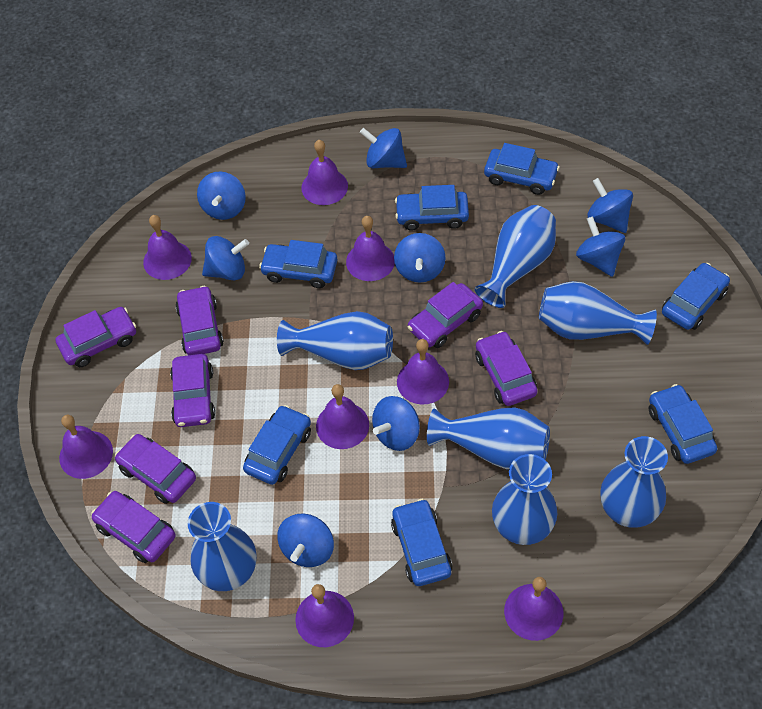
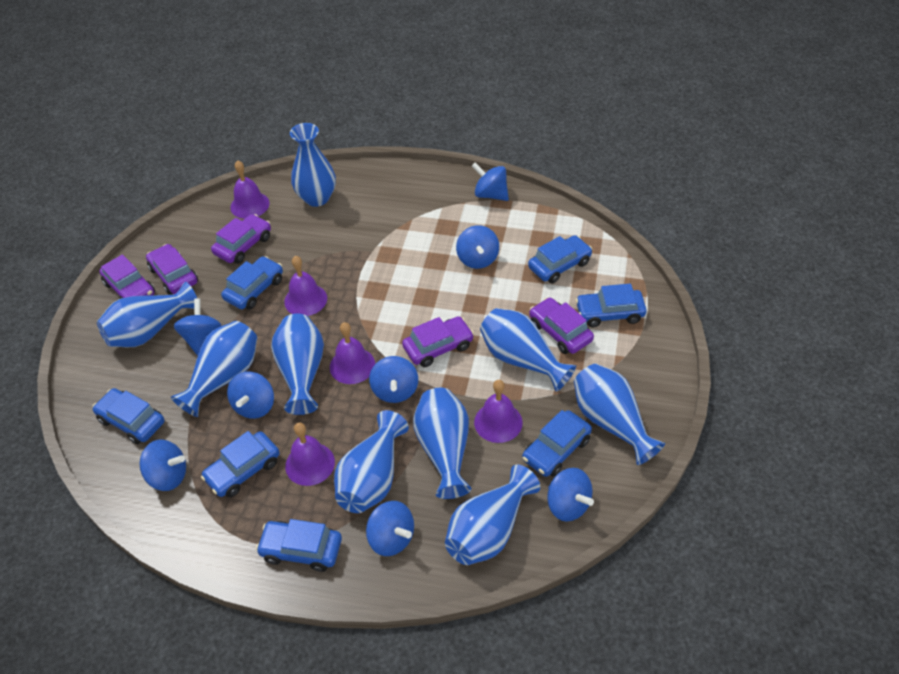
blue vase: 7 -> 9
purple bell: 8 -> 5
purple car: 7 -> 5

